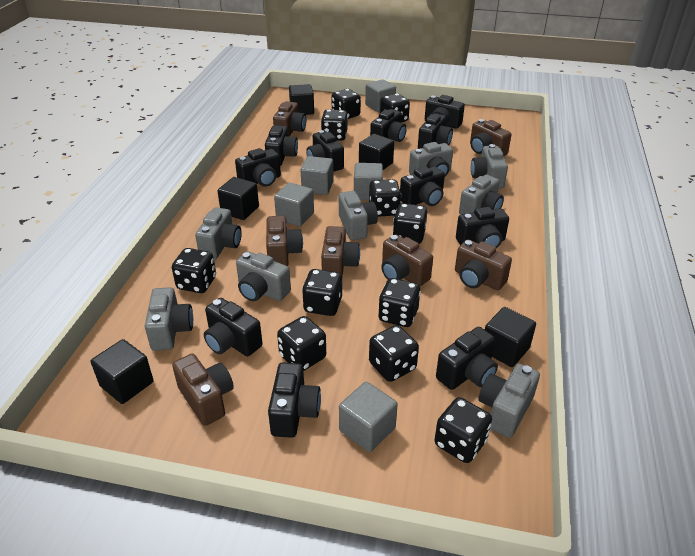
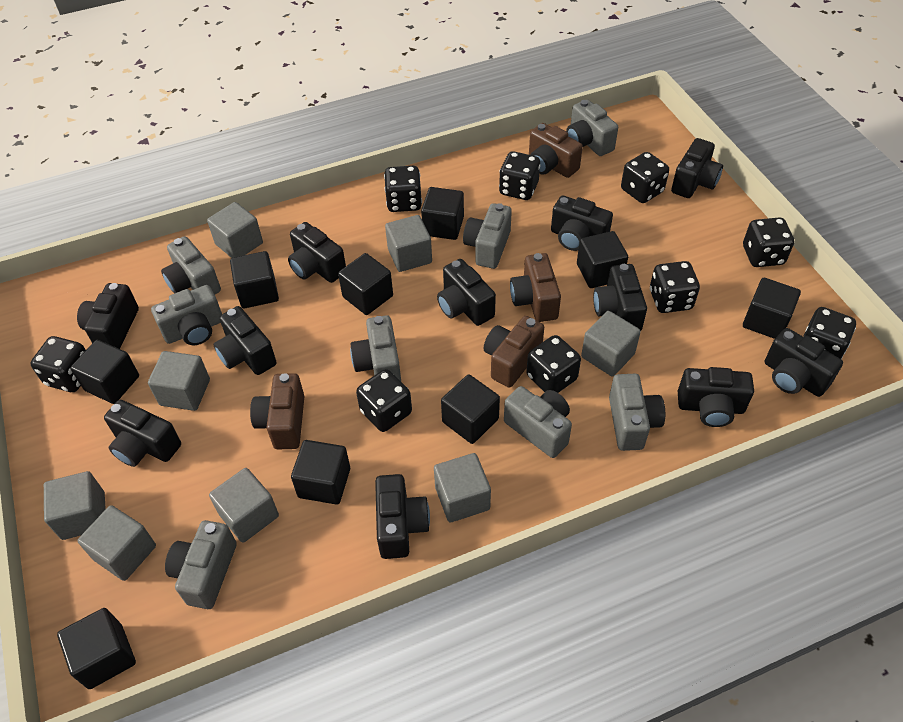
black cube: 5 -> 9
black dice: 11 -> 9
brown camera: 7 -> 4
grey cube: 5 -> 8

